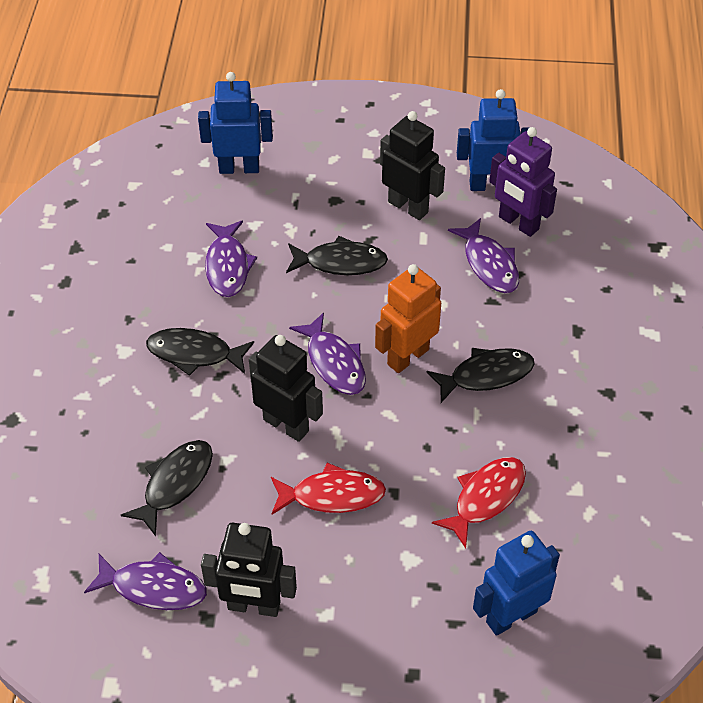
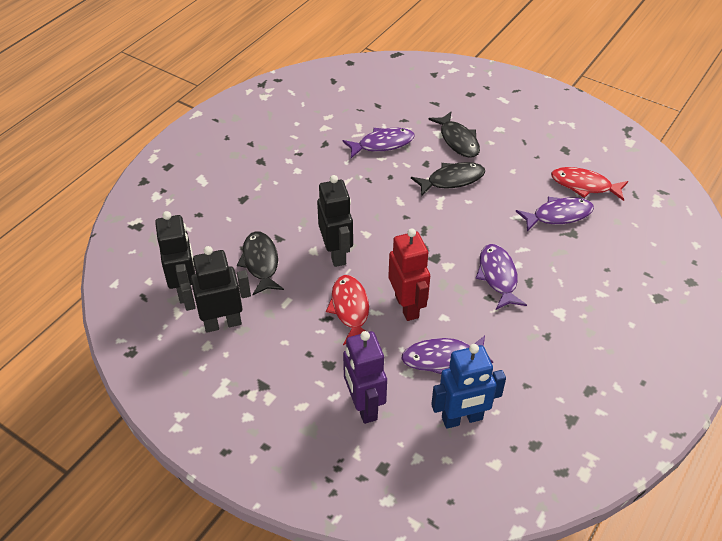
black fish: 4 -> 3
blue robot: 3 -> 1
orange robot: 1 -> 0
red robot: 0 -> 1

